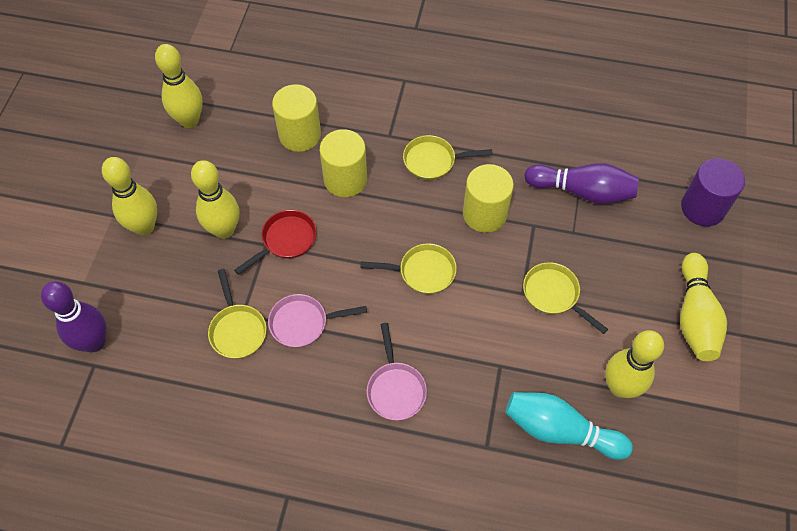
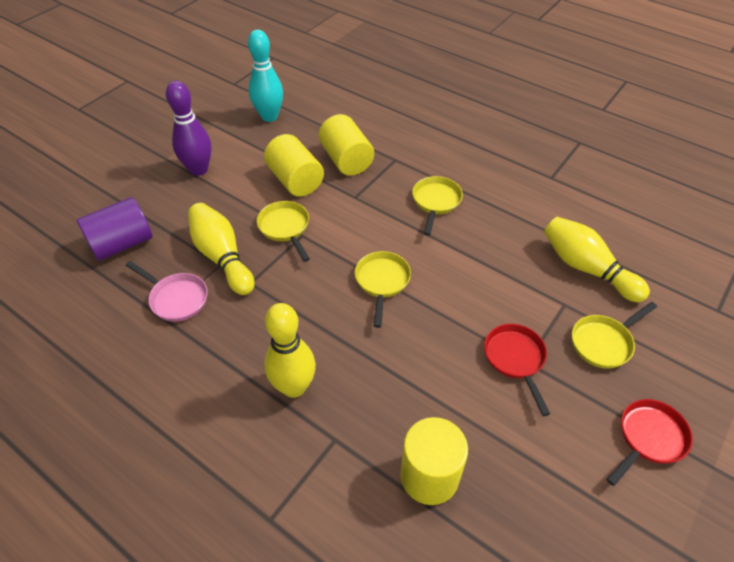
pink pan: 2 -> 1
purple bowling pin: 2 -> 1
red pan: 1 -> 2
yellow bowling pin: 5 -> 3

